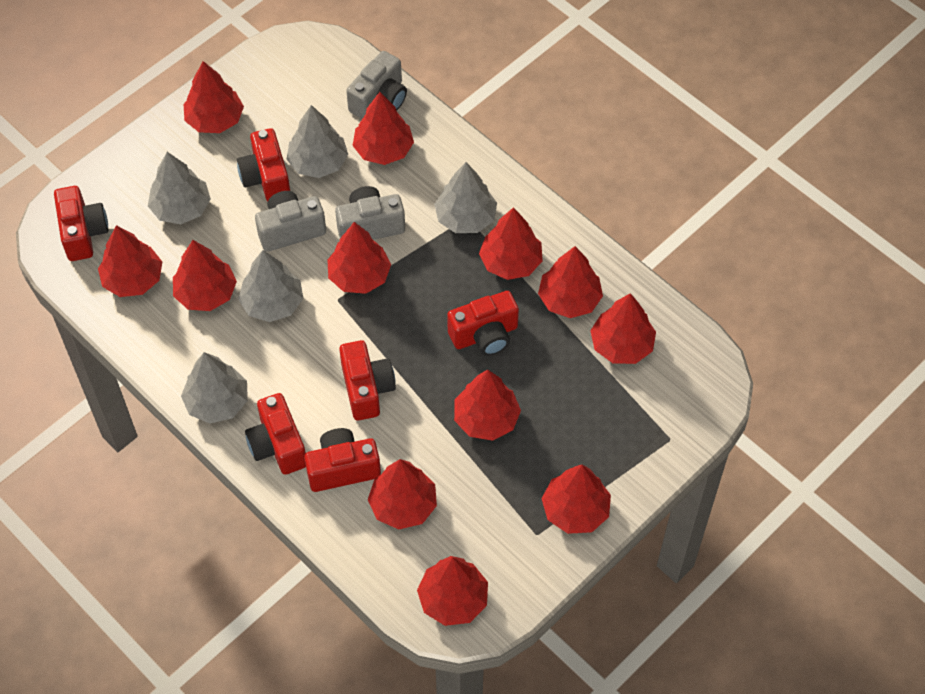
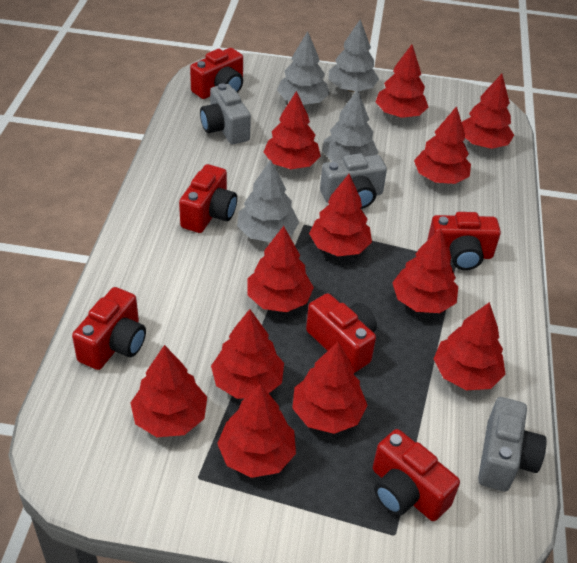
grey tree: 5 -> 4

